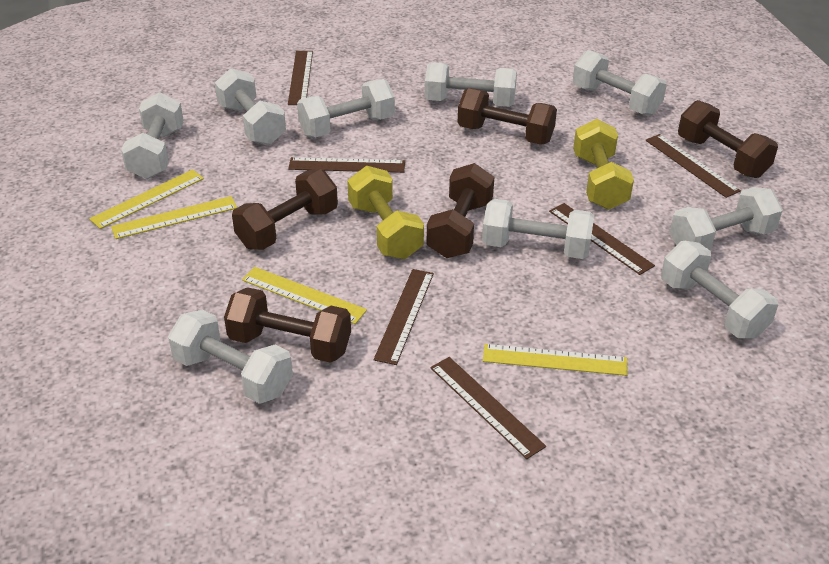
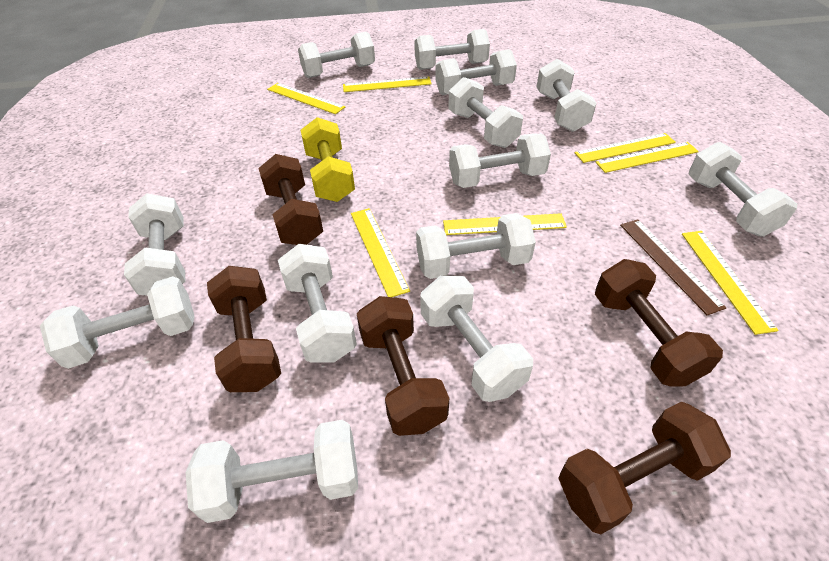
brown ruler: 6 -> 1
white dumbbell: 9 -> 13
yellow dumbbell: 2 -> 1
yellow ruler: 4 -> 7

